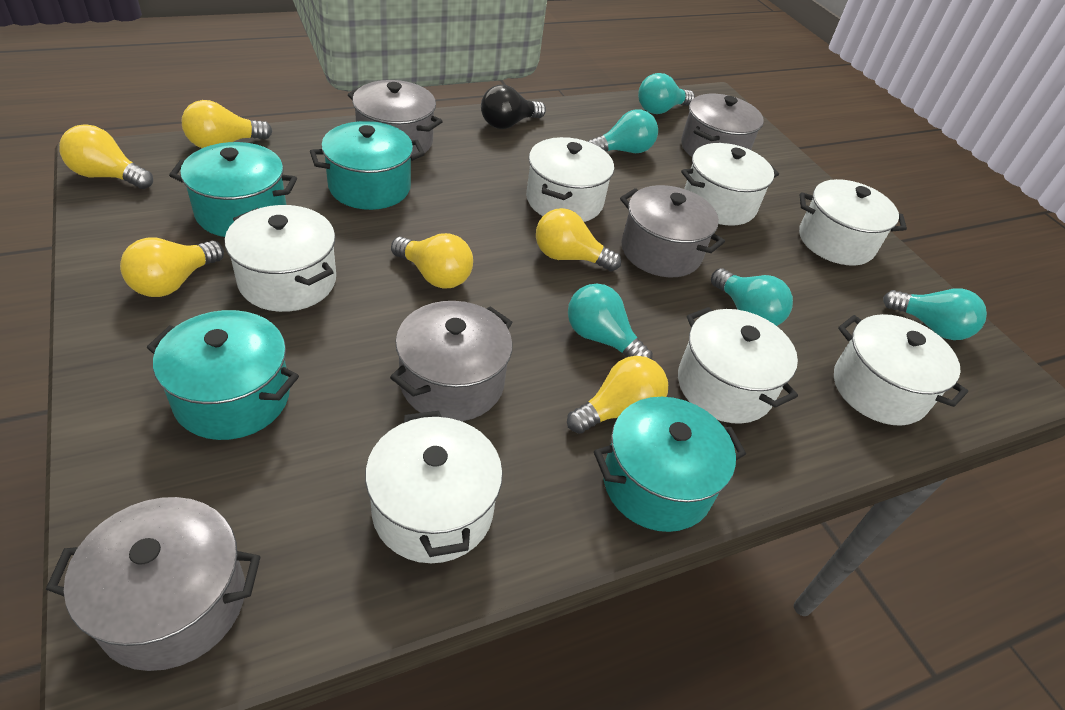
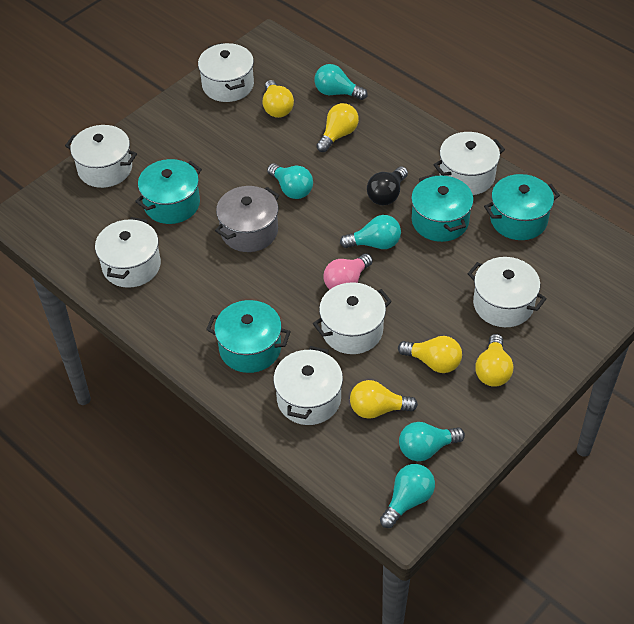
grey pot: 5 -> 1
pink light bulb: 0 -> 1
yellow light bulb: 6 -> 5

